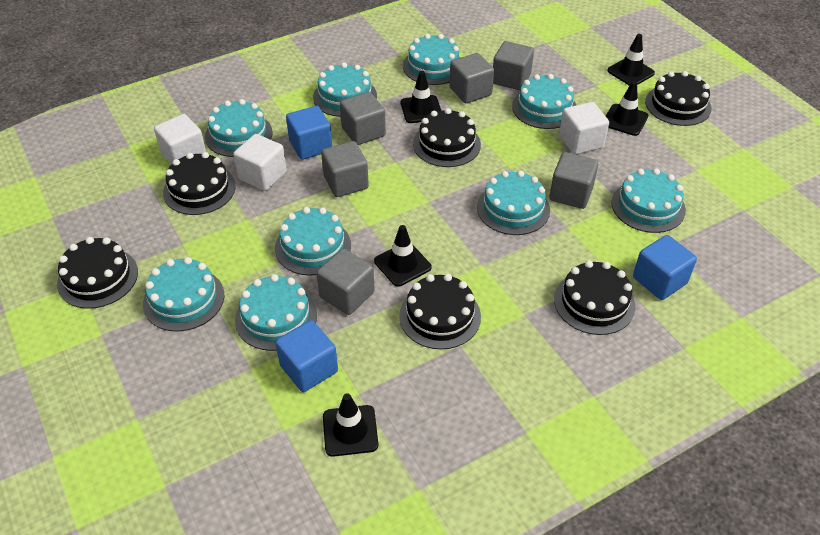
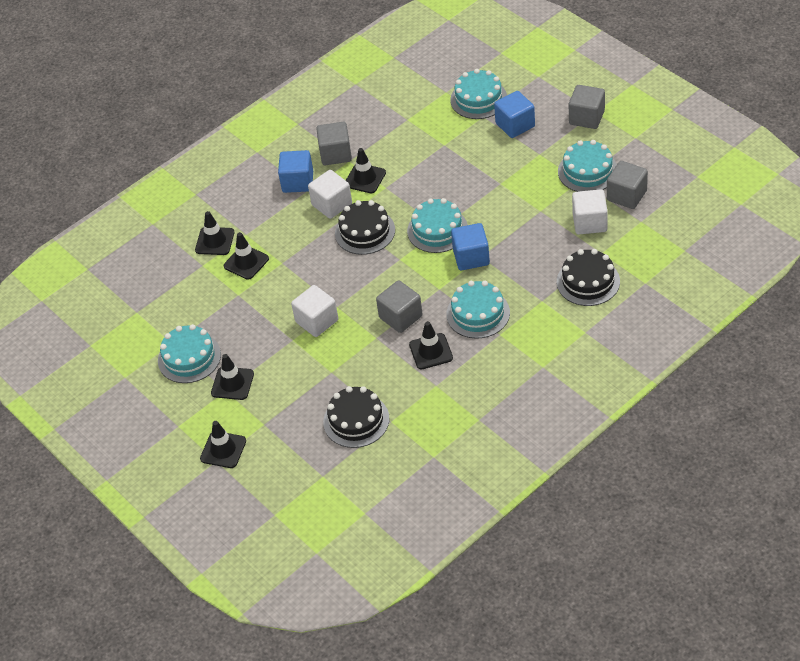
black cake: 6 -> 3
black traffic cone: 5 -> 6
grey cube: 6 -> 4
turquoise cake: 9 -> 5

